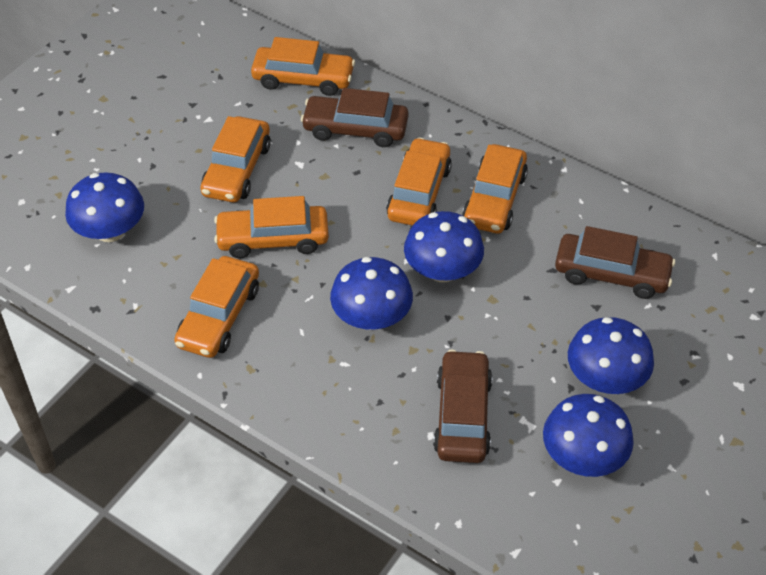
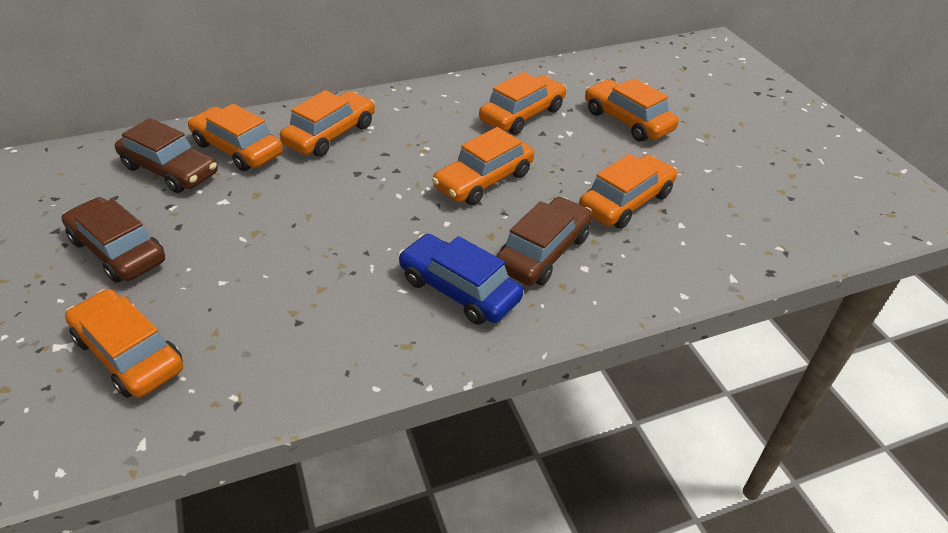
blue car: 0 -> 1
blue mushroom: 5 -> 0
orange car: 6 -> 7

